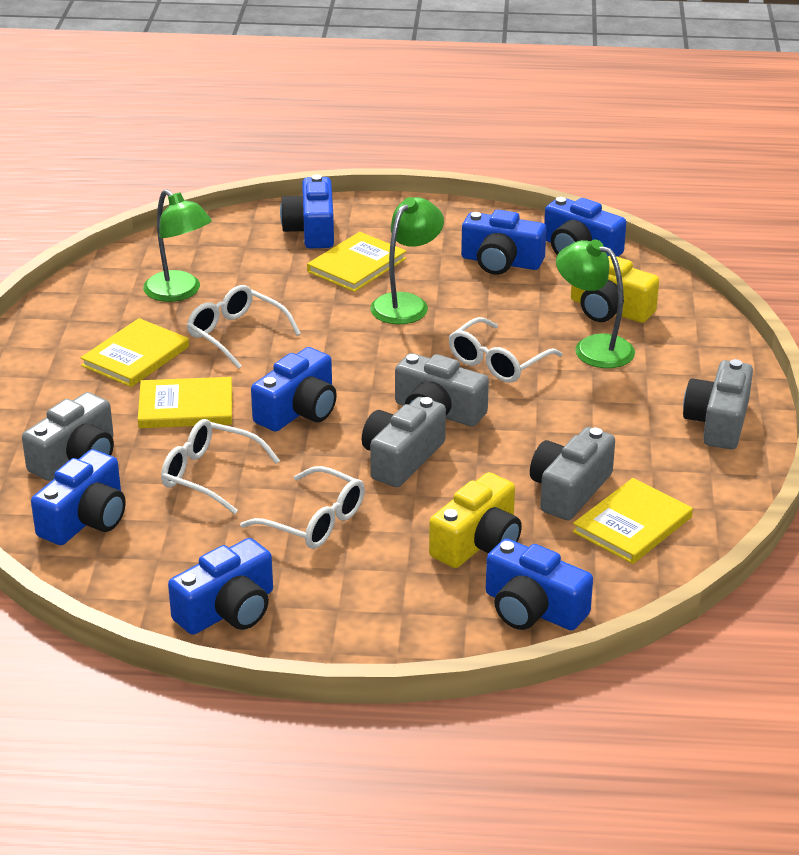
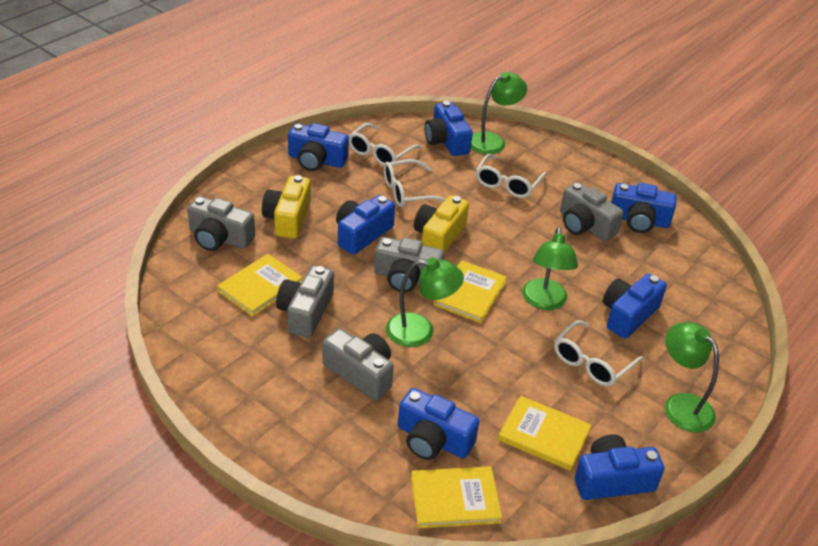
green lamp: 3 -> 4

